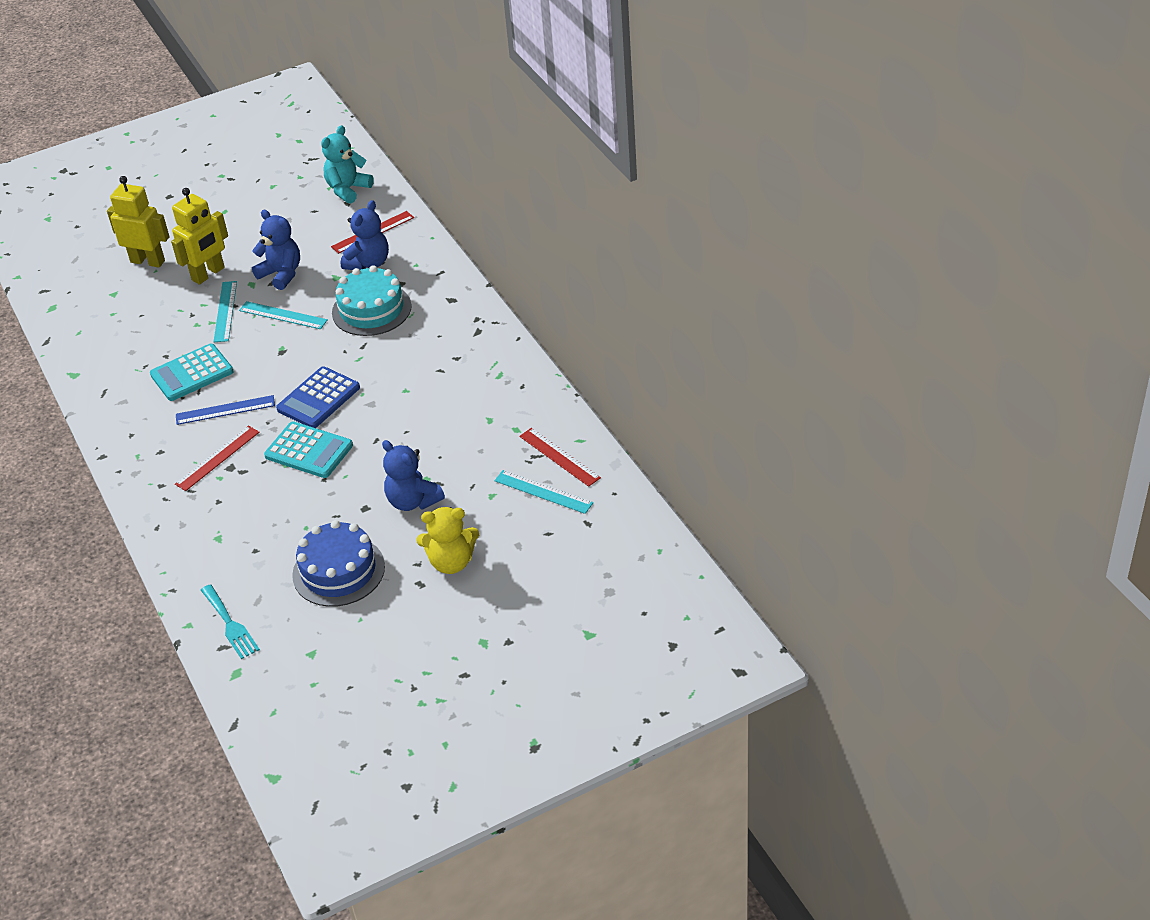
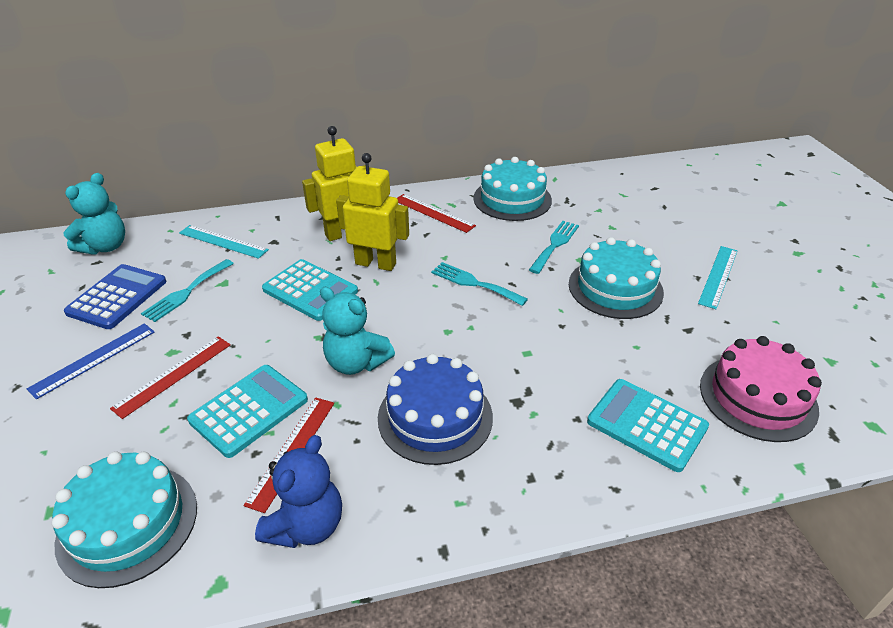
blue teddy bear: 3 -> 1
pink cake: 0 -> 1
turquoise cake: 1 -> 3
turquoise calculator: 2 -> 3
turquoise fork: 1 -> 3
turquoise ruler: 3 -> 2
turquoise teddy bear: 1 -> 2
yellow teddy bear: 1 -> 0

